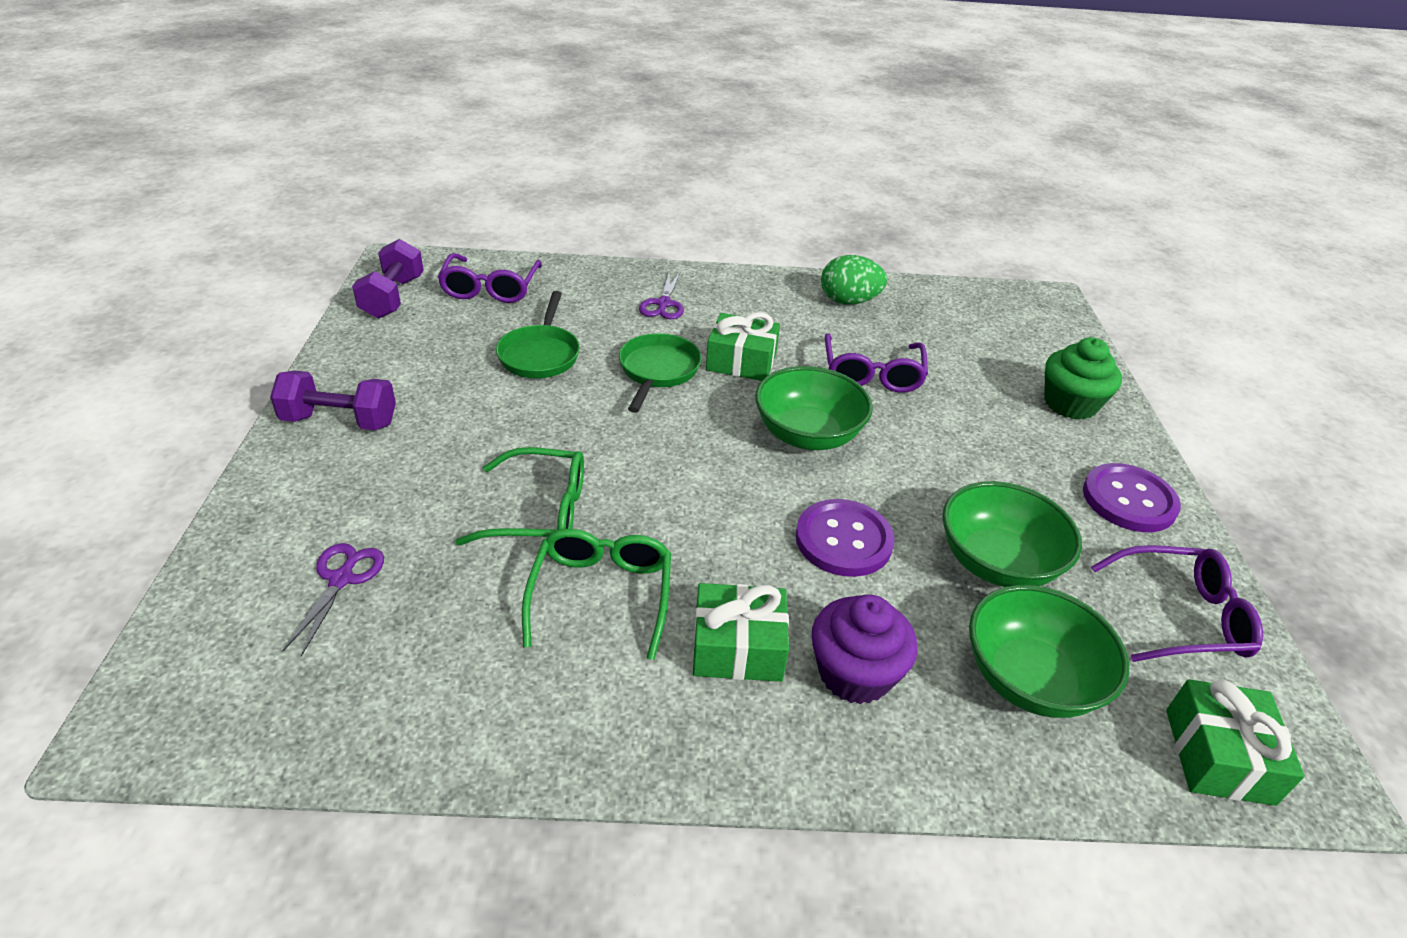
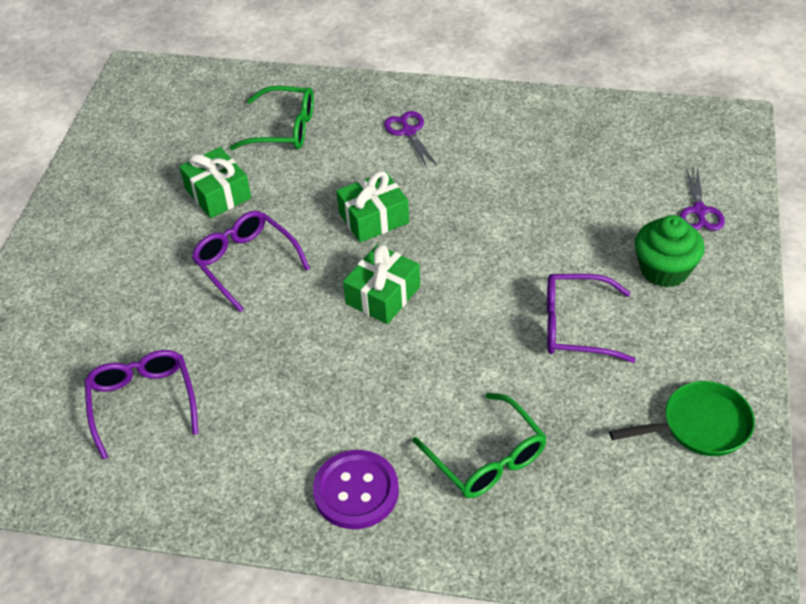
green bowl: 3 -> 0
green egg: 1 -> 0
green pan: 2 -> 1
purple button: 2 -> 1
purple cupcake: 1 -> 0
purple dumbbell: 2 -> 0

